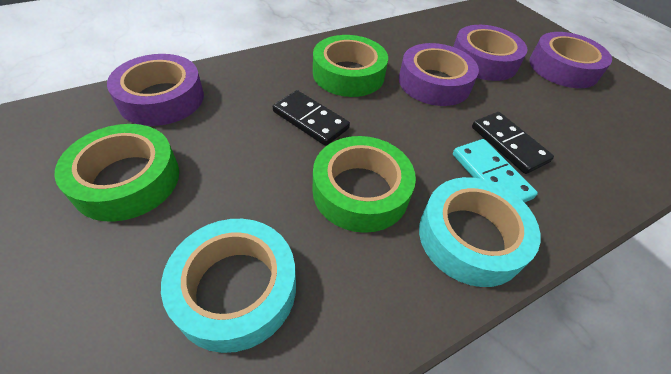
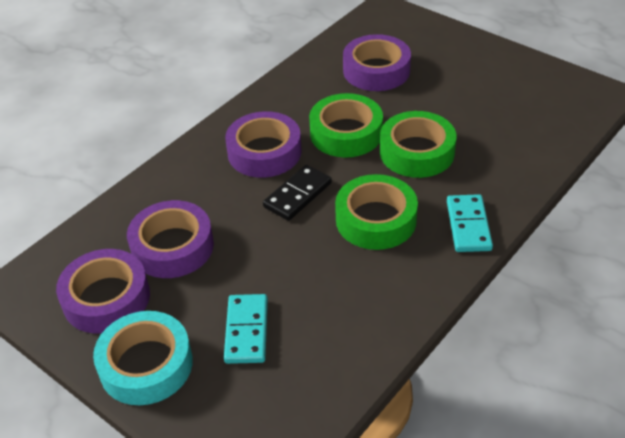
black domino: 2 -> 1
turquoise domino: 1 -> 2
turquoise tape: 2 -> 1

